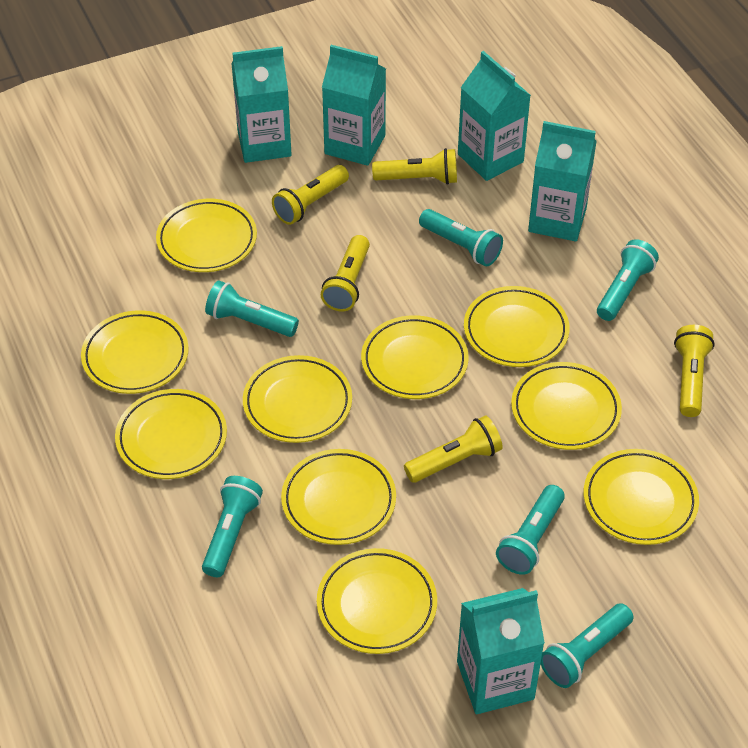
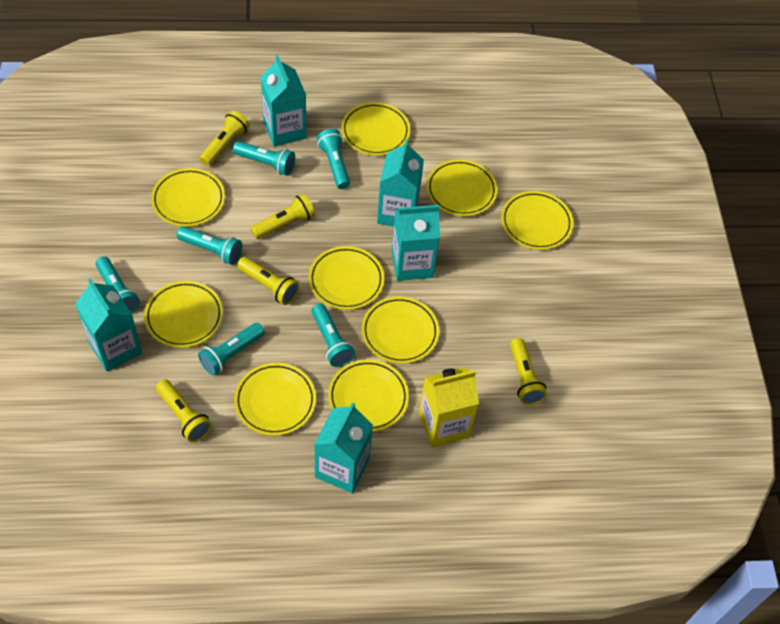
yellow carton: 0 -> 1
yellow plate: 10 -> 9

